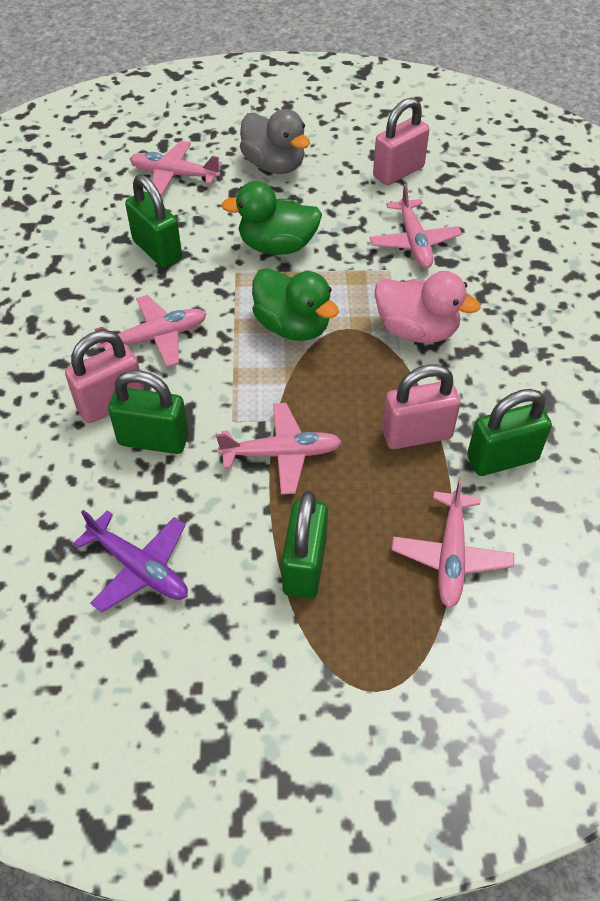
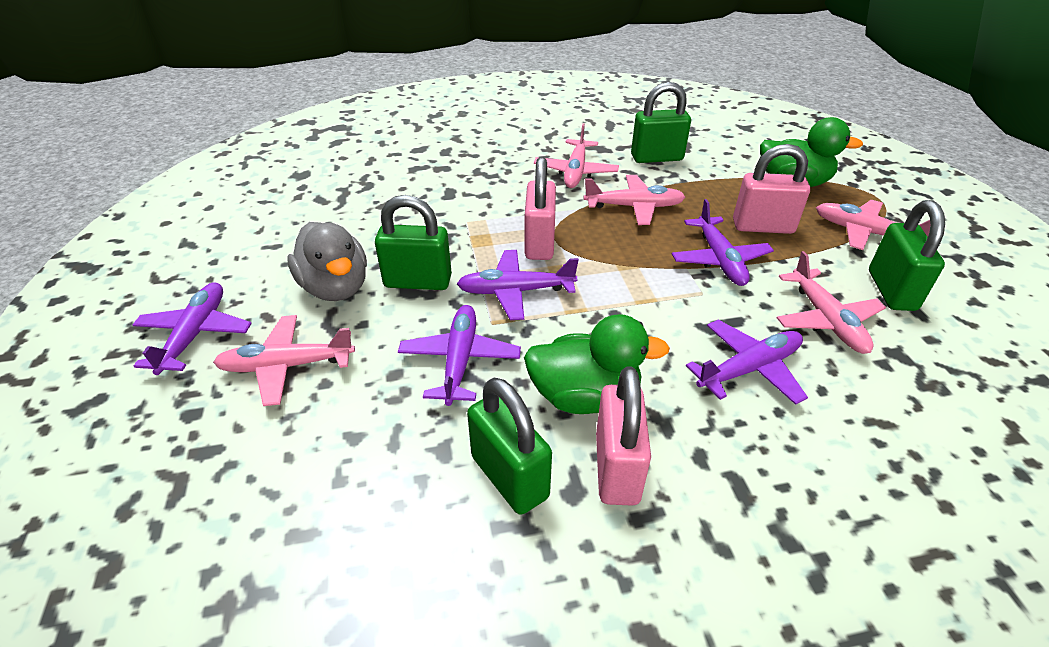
pink duck: 1 -> 0
purple plane: 1 -> 5

